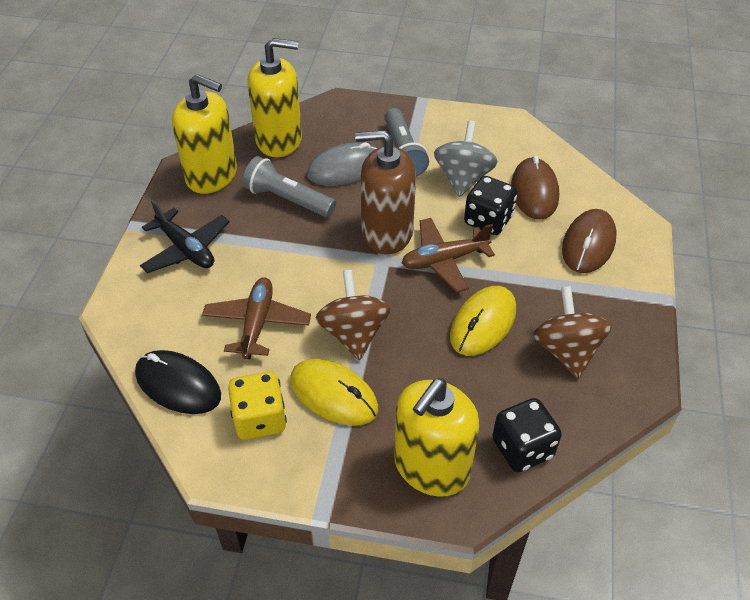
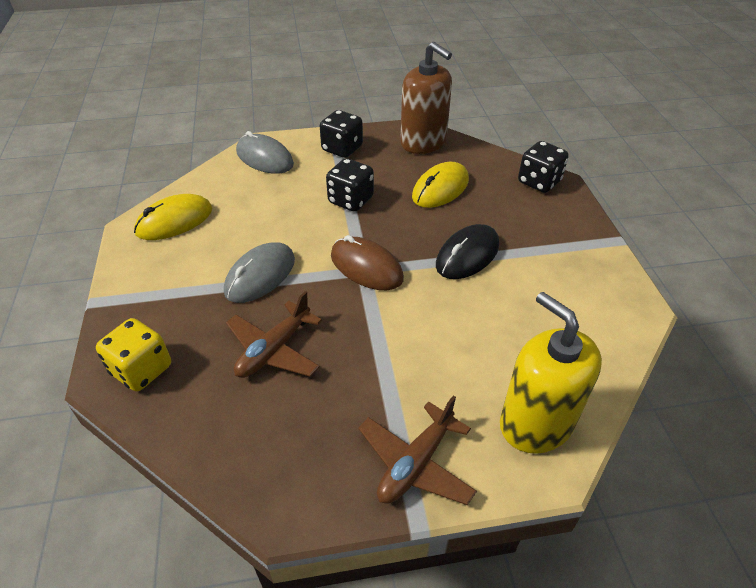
black dice: 2 -> 3
black plane: 1 -> 0
brown mouse: 2 -> 1
brown spinning top: 2 -> 0
grey flashlight: 2 -> 0
grey mouse: 1 -> 2
grey spinning top: 1 -> 0
yellow soap dispenser: 3 -> 1

